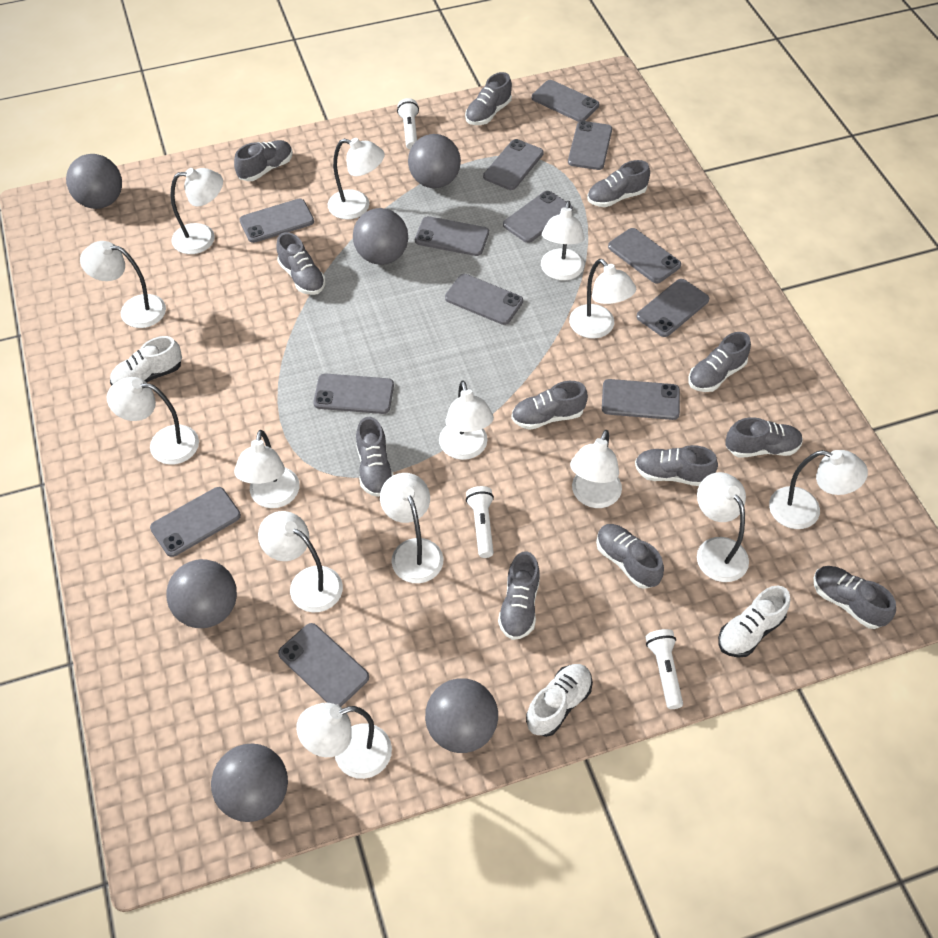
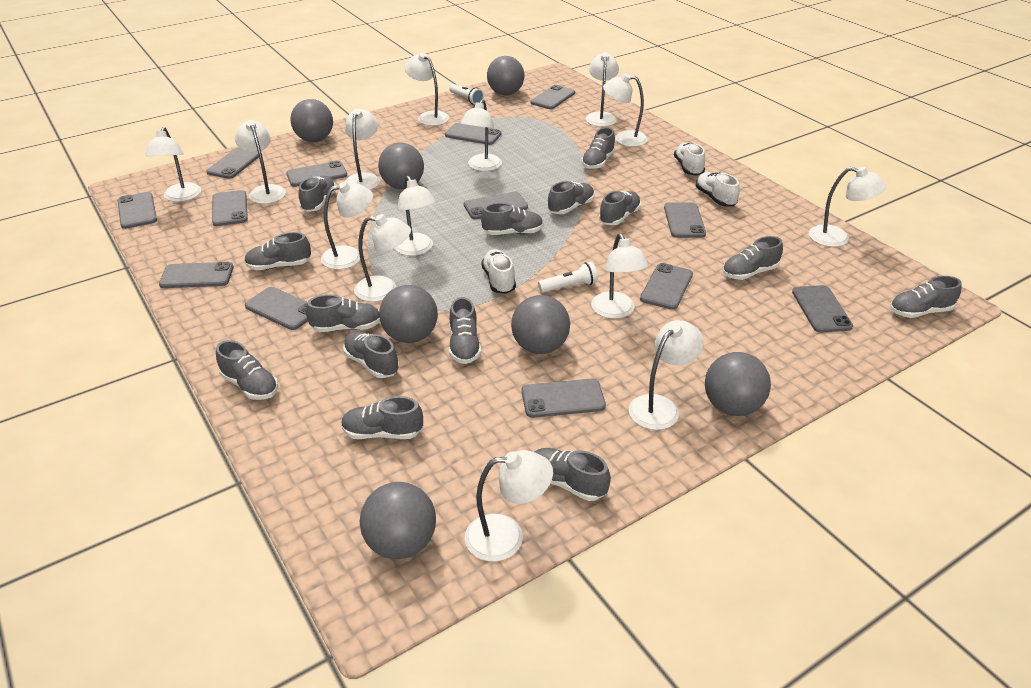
grey ball: 6 -> 7
grey shoe: 12 -> 14
white flashlight: 3 -> 2

